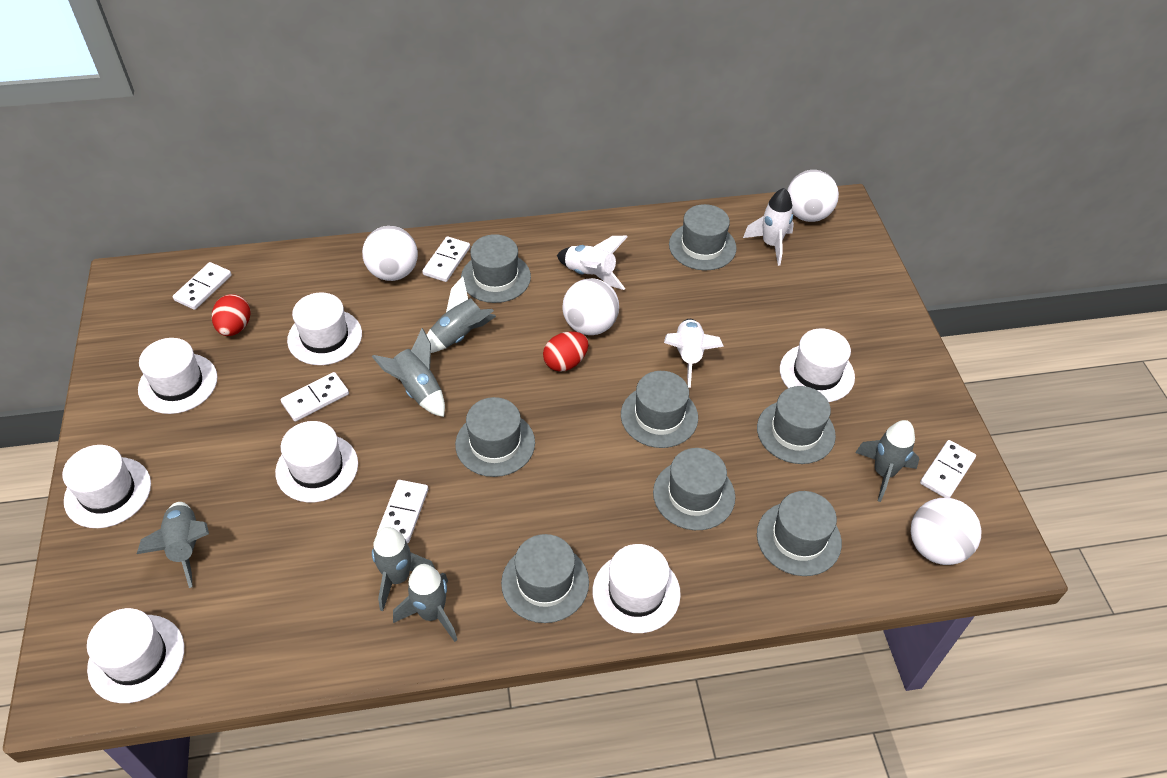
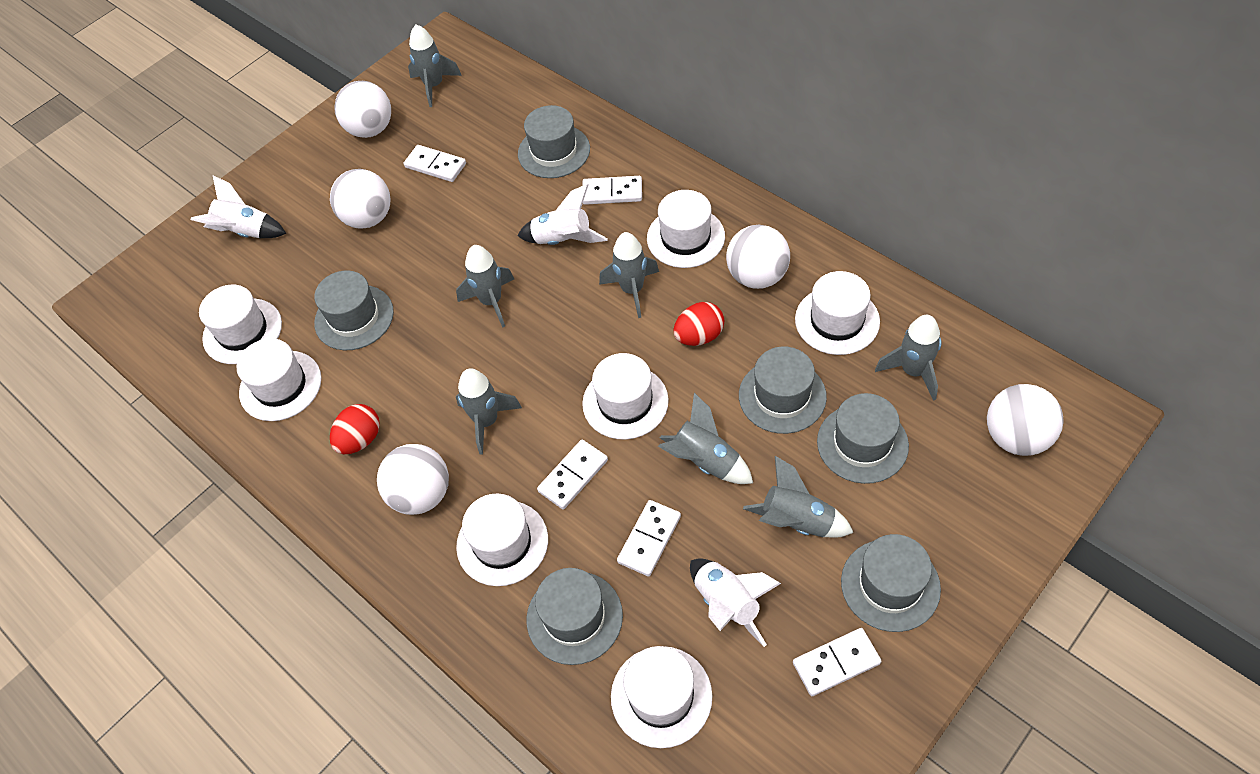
grey hat: 8 -> 6
grey rocket: 6 -> 7
white ball: 4 -> 5

